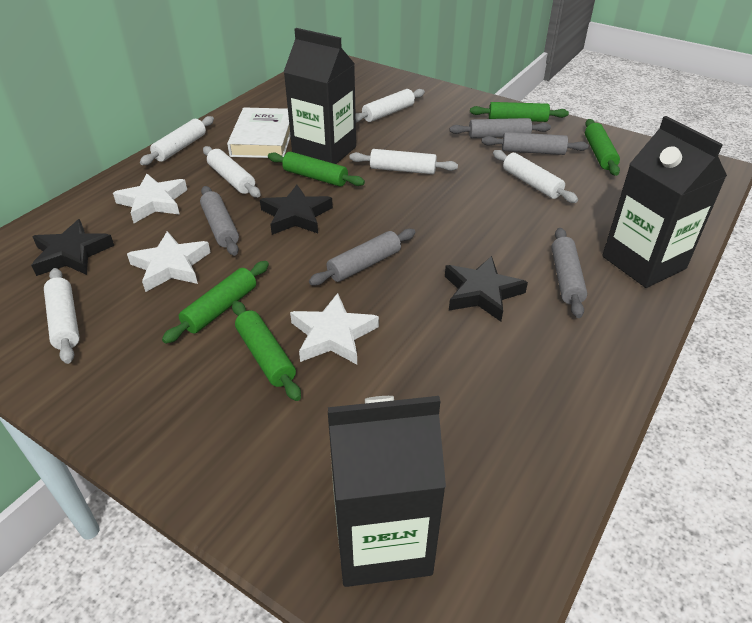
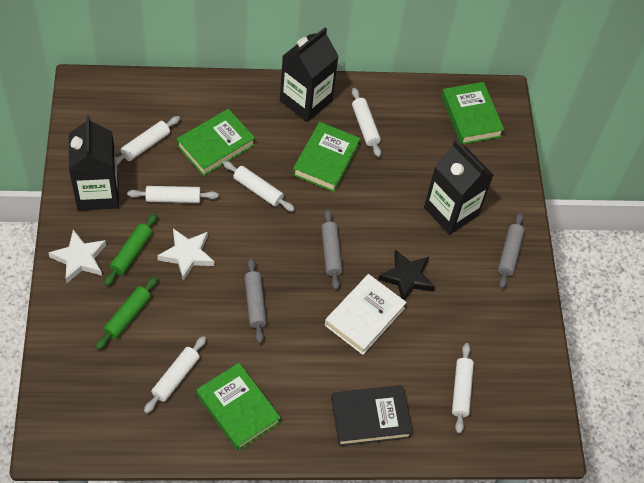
black book: 0 -> 1
black star: 3 -> 1
green book: 0 -> 4
green rolling pin: 5 -> 2
grey rolling pin: 5 -> 3
white star: 3 -> 2

